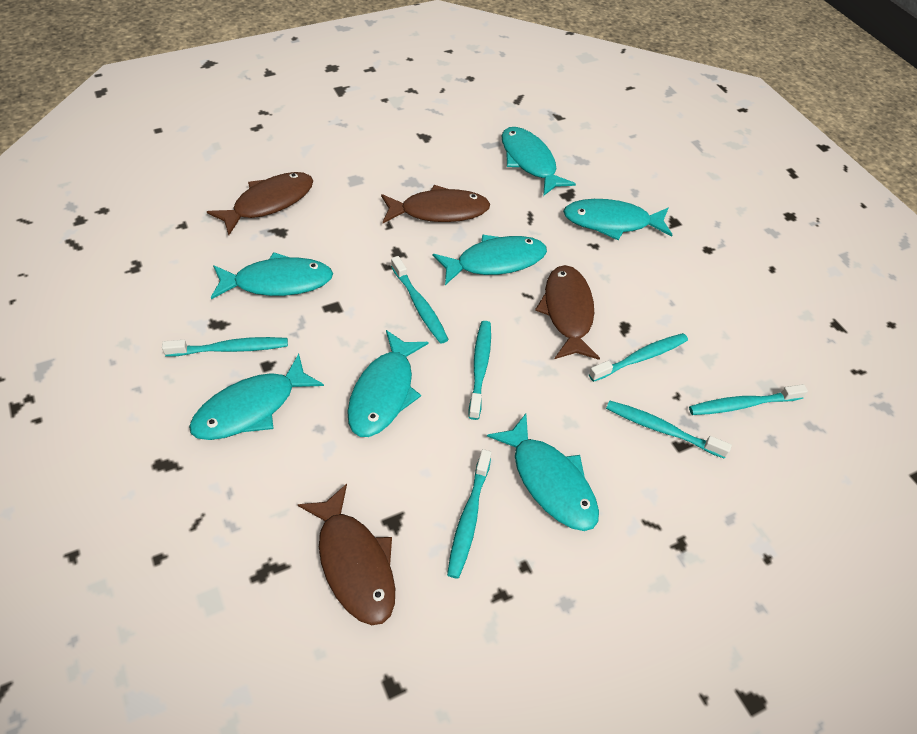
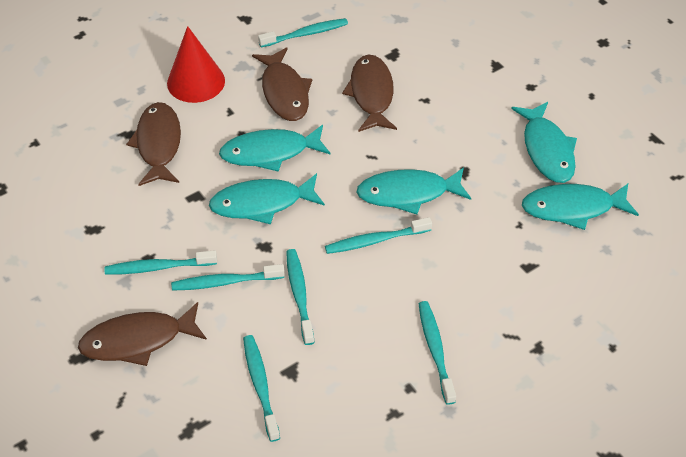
red cone: 0 -> 1
turquoise fish: 7 -> 5

